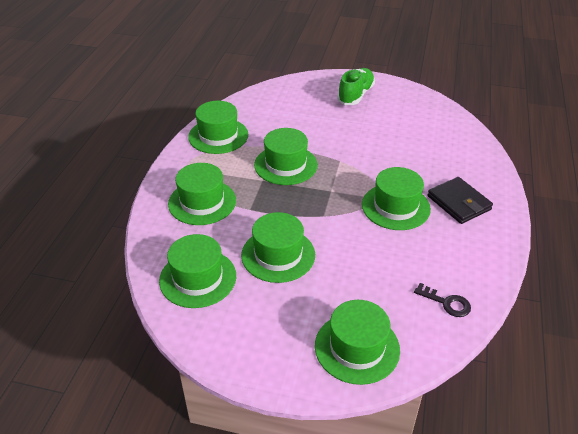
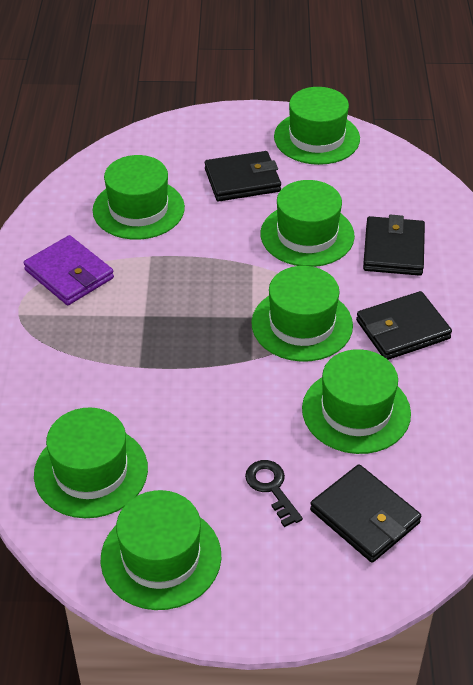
black wallet: 1 -> 4
green shoe: 1 -> 0
purple wallet: 0 -> 1

